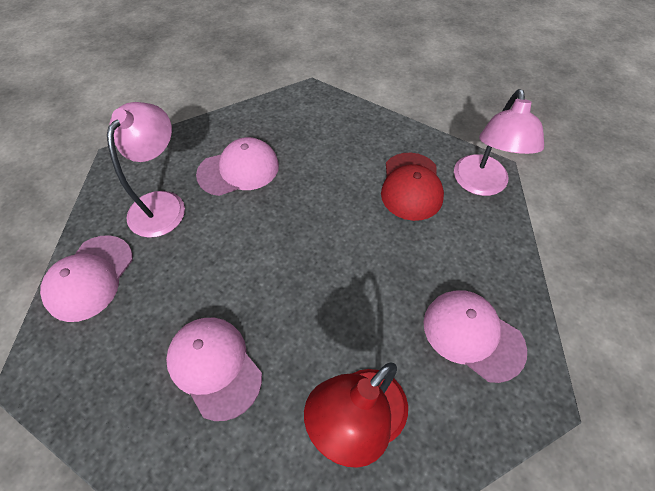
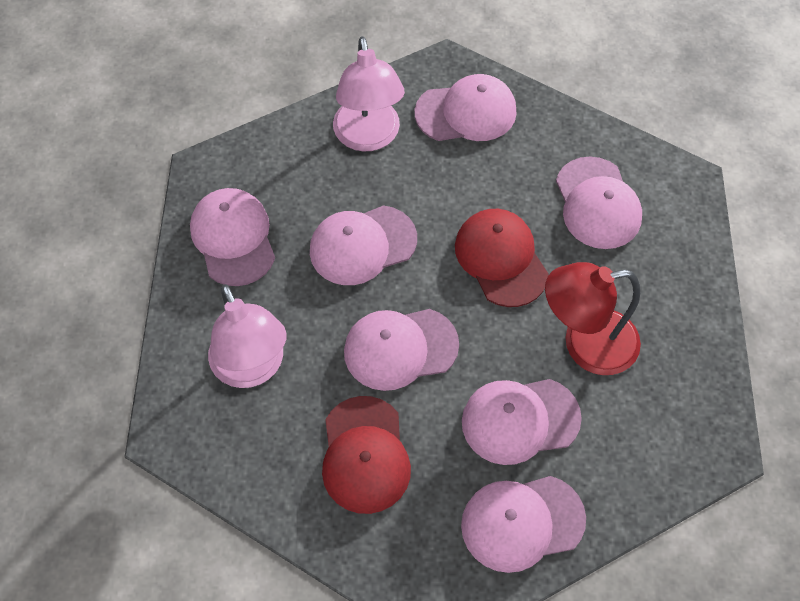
pink cap: 4 -> 7
red cap: 1 -> 2

